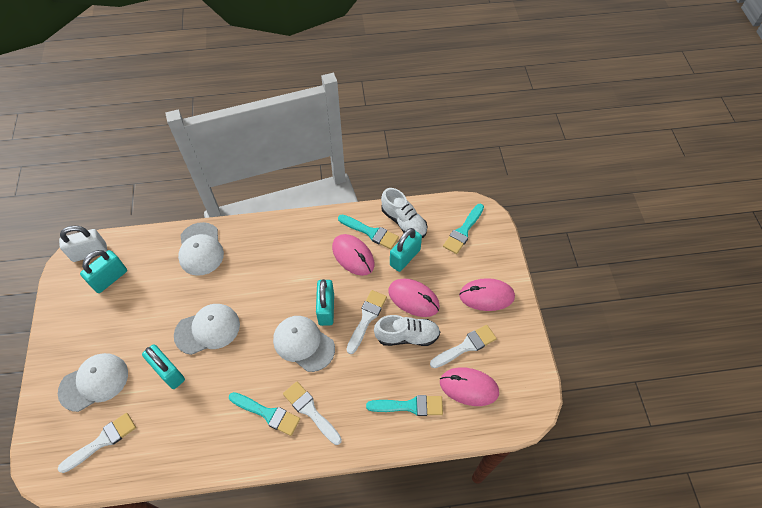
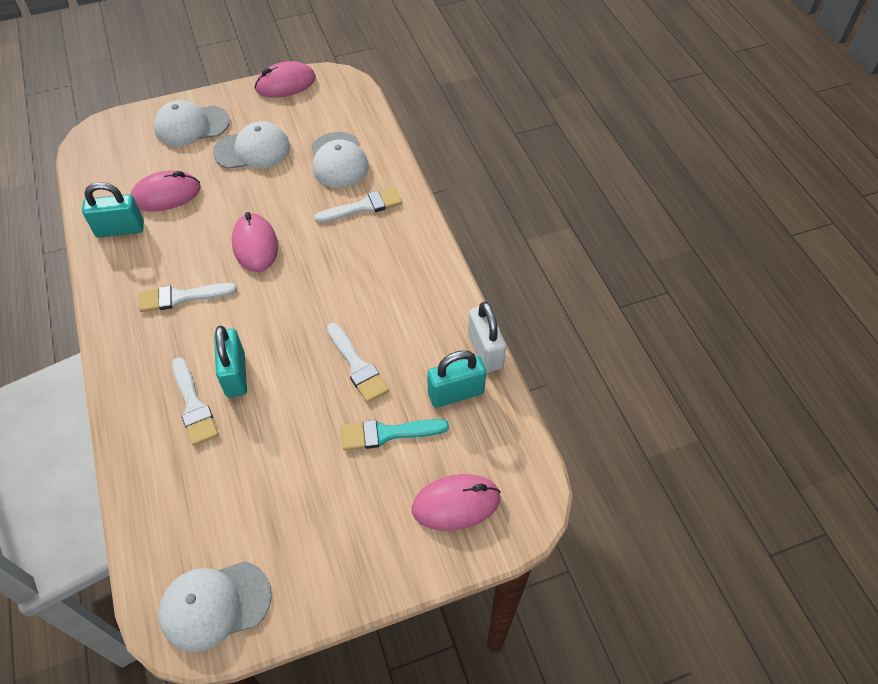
turquoise brush: 4 -> 1
turquoise padlock: 4 -> 3
white shoe: 2 -> 0

